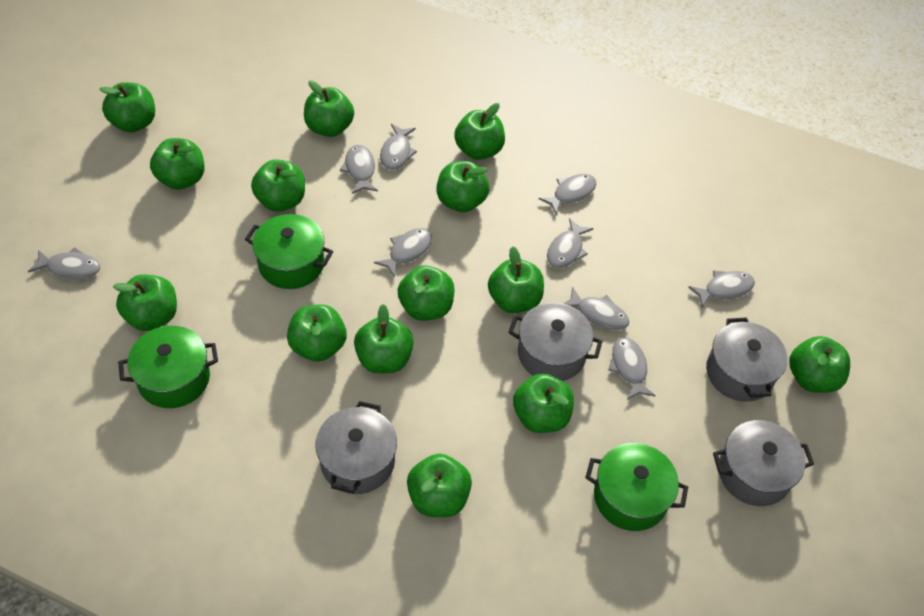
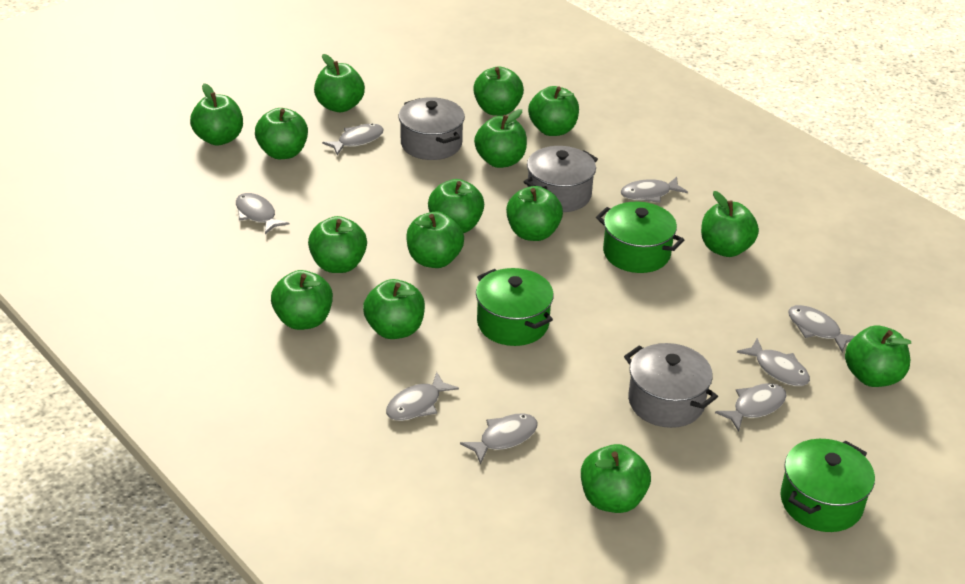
green apple: 14 -> 15
grey fish: 9 -> 8
grey pot: 4 -> 3

